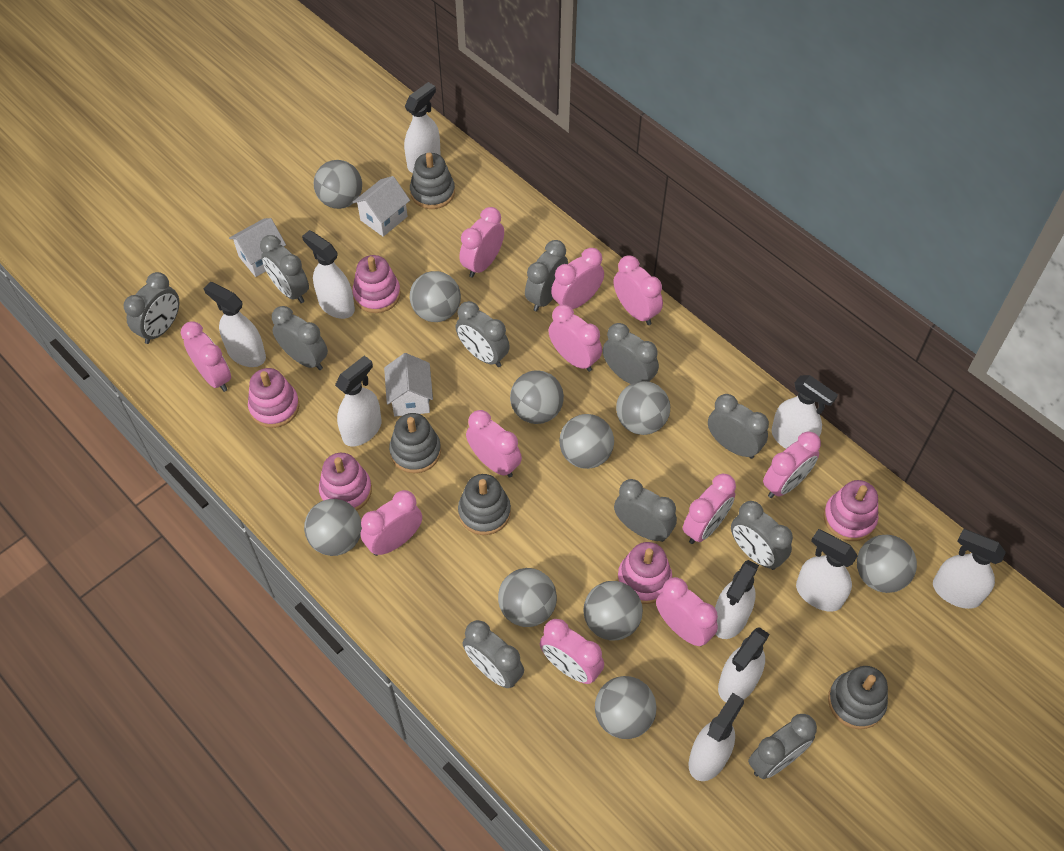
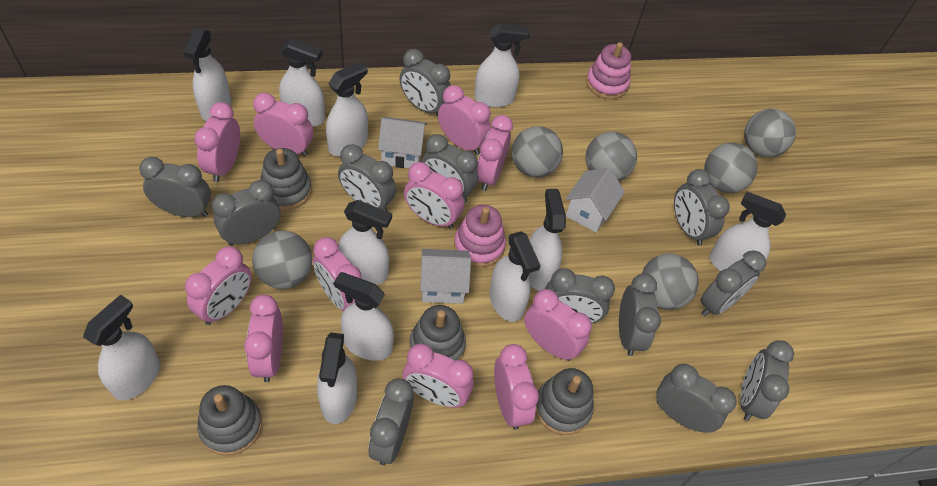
grey ball: 10 -> 6
grey clock: 11 -> 12
pink stacking toy: 5 -> 2
white spray bottle: 10 -> 11

